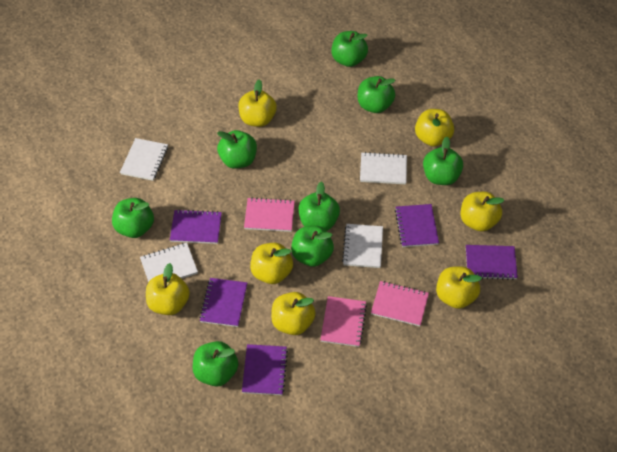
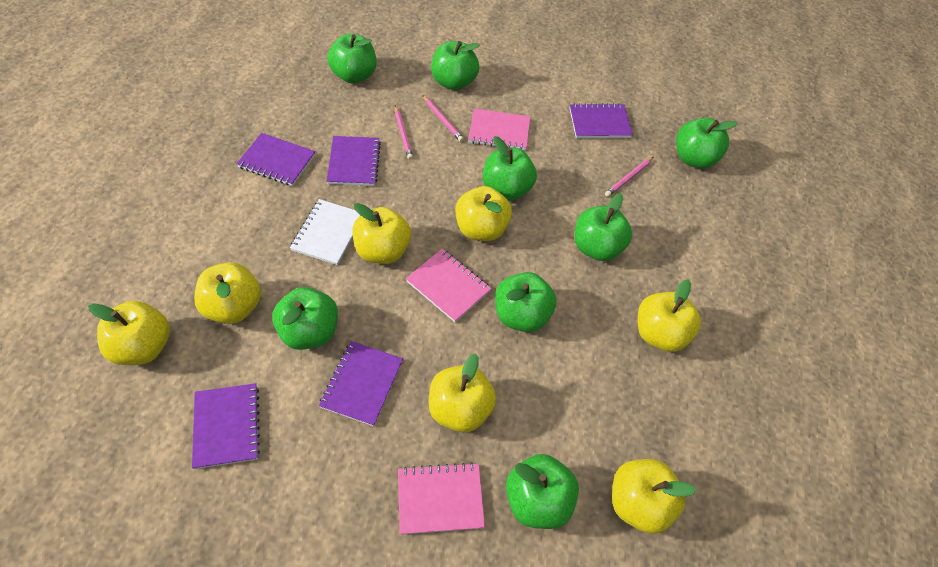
pink pencil: 0 -> 3
white notebook: 4 -> 1

